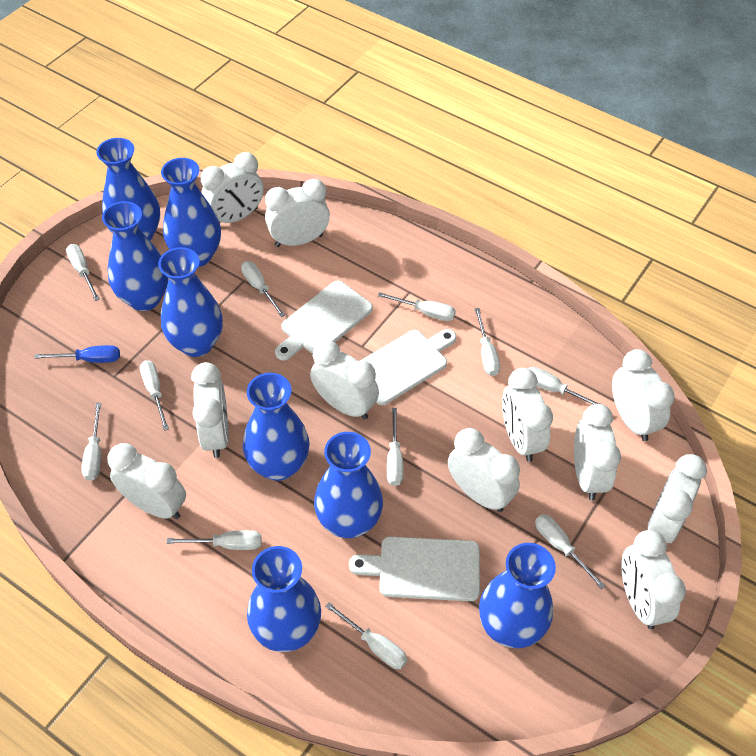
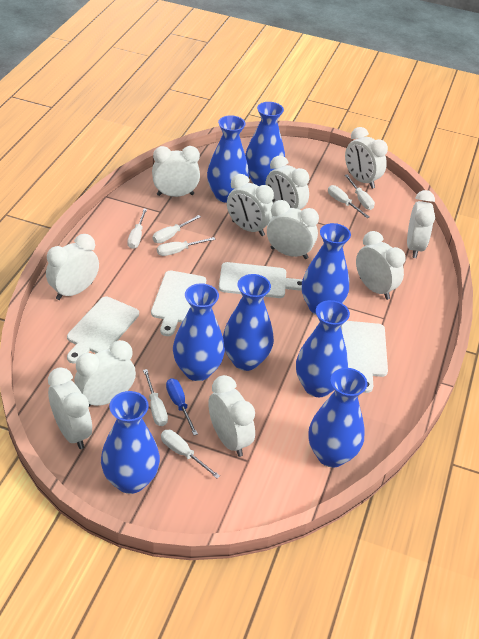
white cutting board: 3 -> 4
white screwdriver: 11 -> 7

